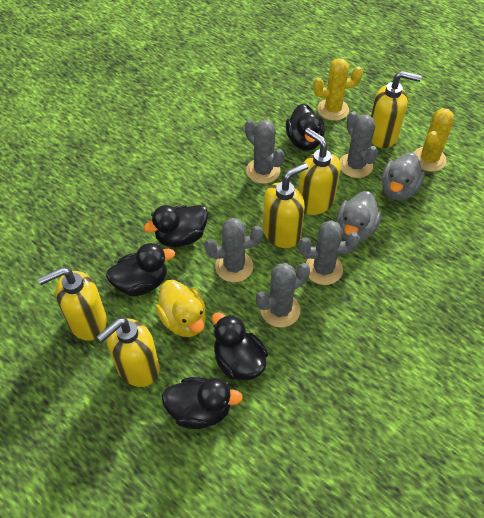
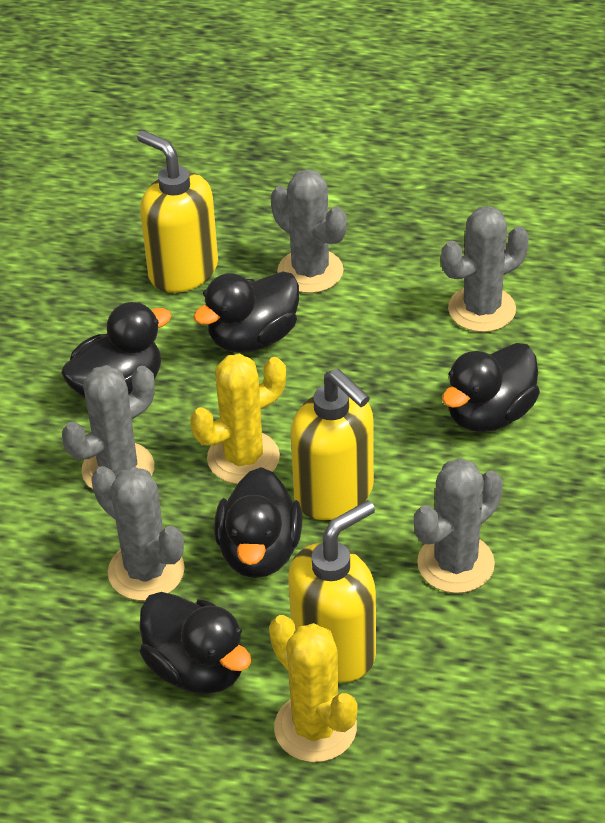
grey duck: 2 -> 0
yellow duck: 1 -> 0
yellow soap dispenser: 5 -> 3

